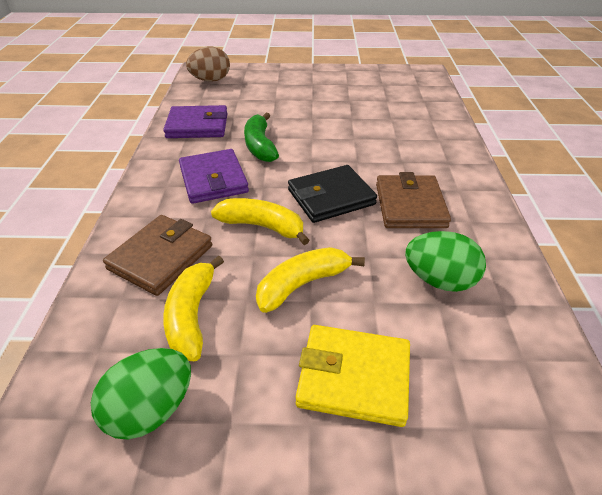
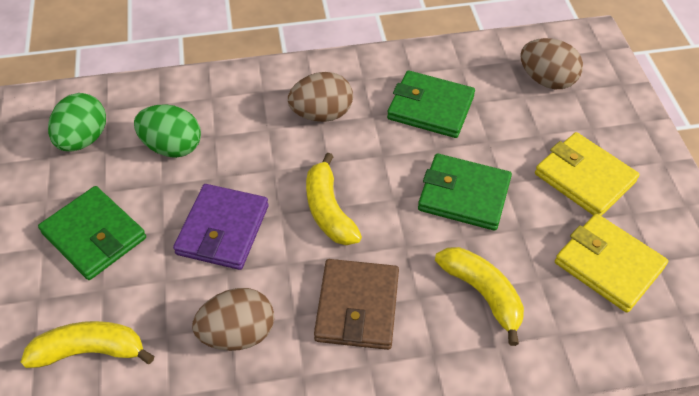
black wallet: 1 -> 0
brown egg: 1 -> 3
brown wallet: 2 -> 1
green banana: 1 -> 0
green wallet: 0 -> 3
purple wallet: 2 -> 1
yellow wallet: 1 -> 2

